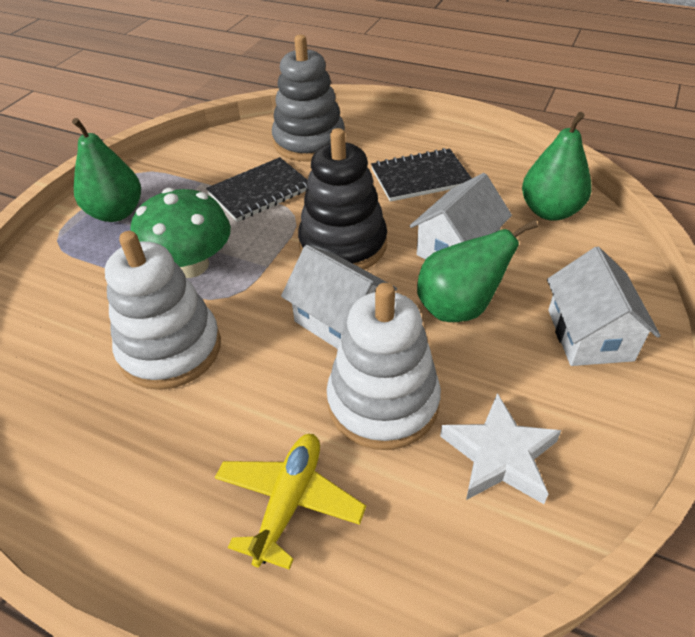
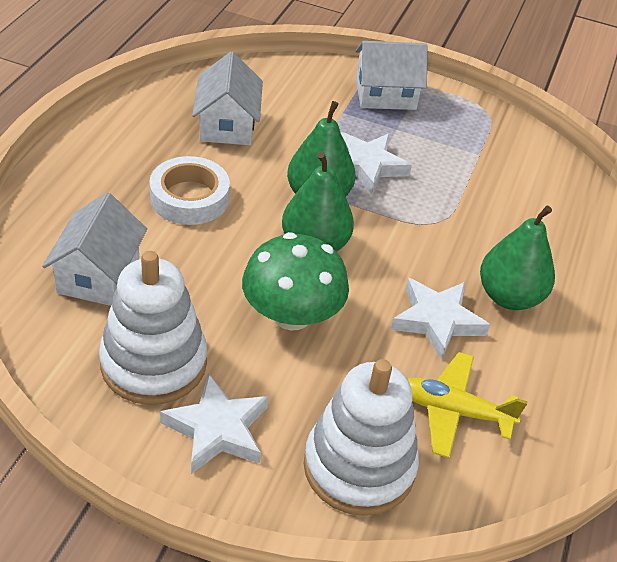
black notebook: 2 -> 0
black stacking toy: 1 -> 0
grey stacking toy: 1 -> 0
white star: 1 -> 3
white tape: 0 -> 1

